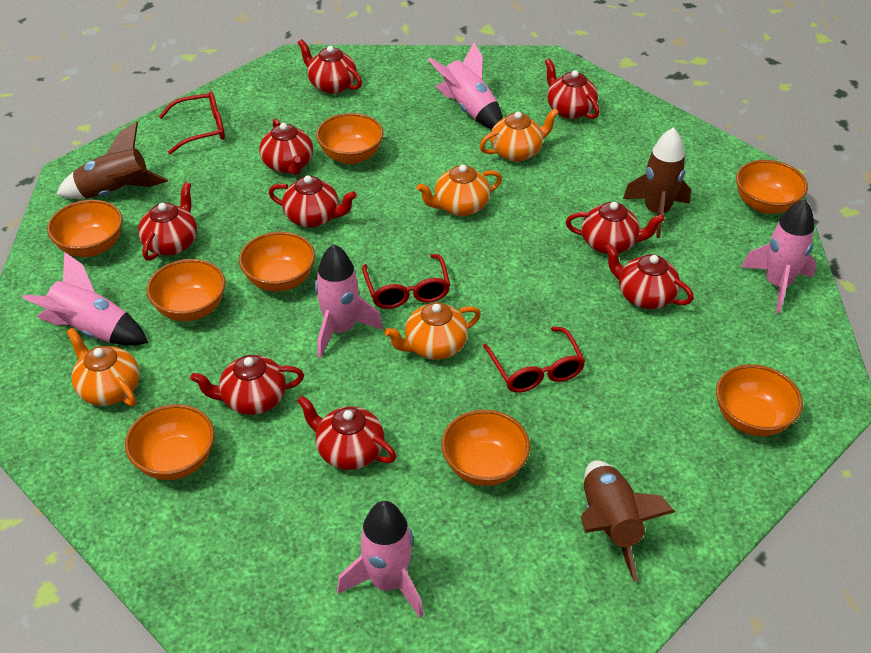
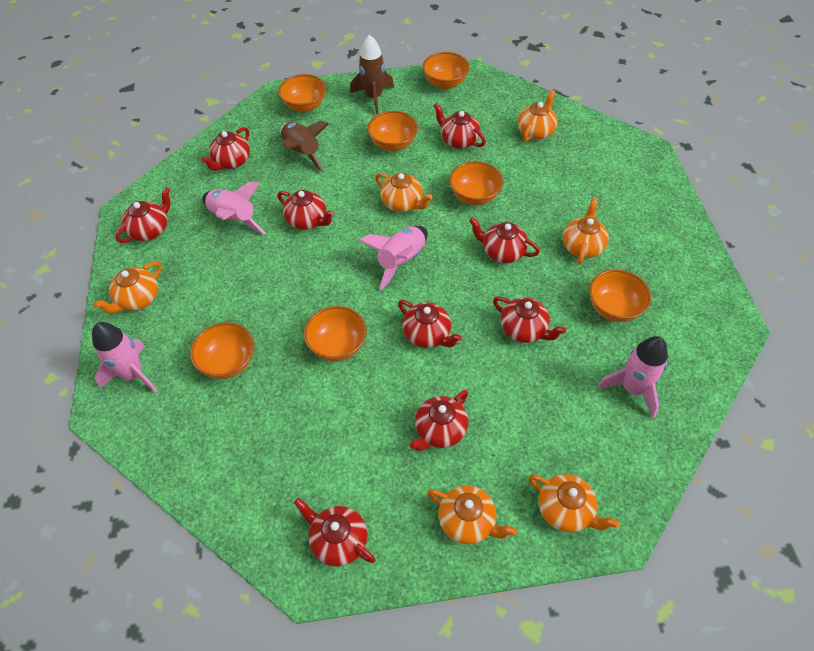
brown rocket: 3 -> 2
orange bowl: 8 -> 7
orange teapot: 4 -> 6
pink rocket: 5 -> 4
red glasses: 3 -> 0

